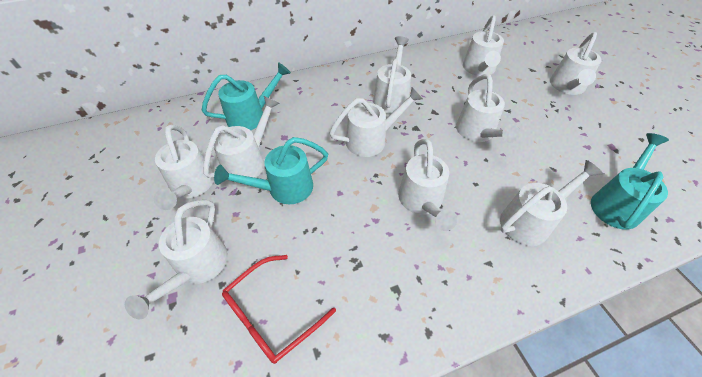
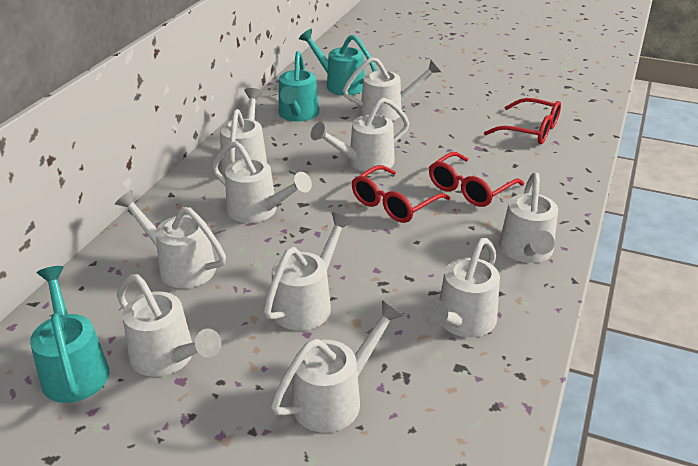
red glasses: 1 -> 3

